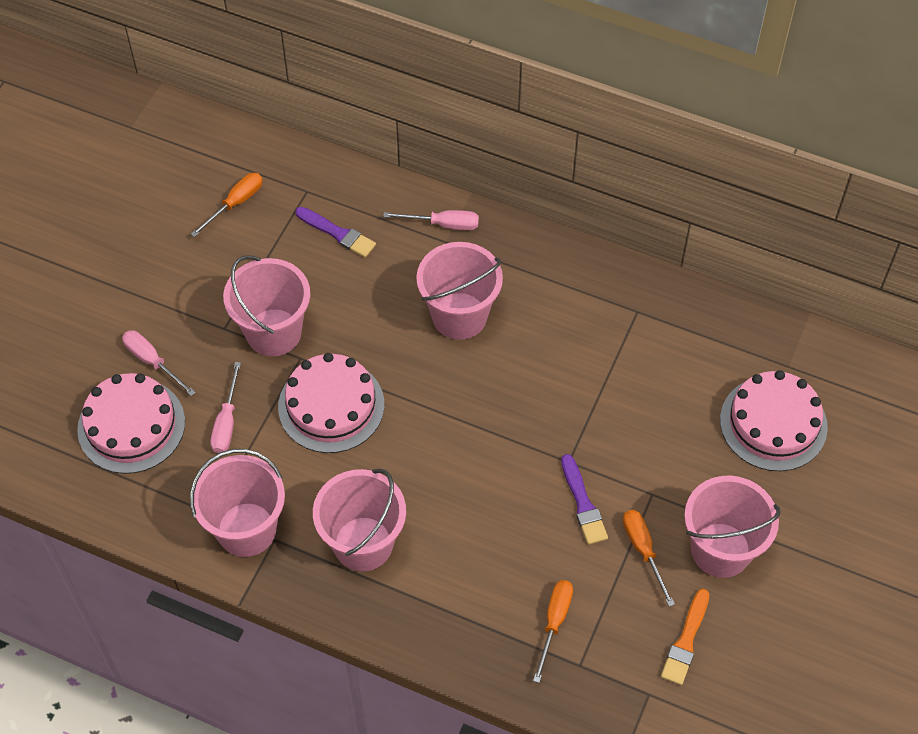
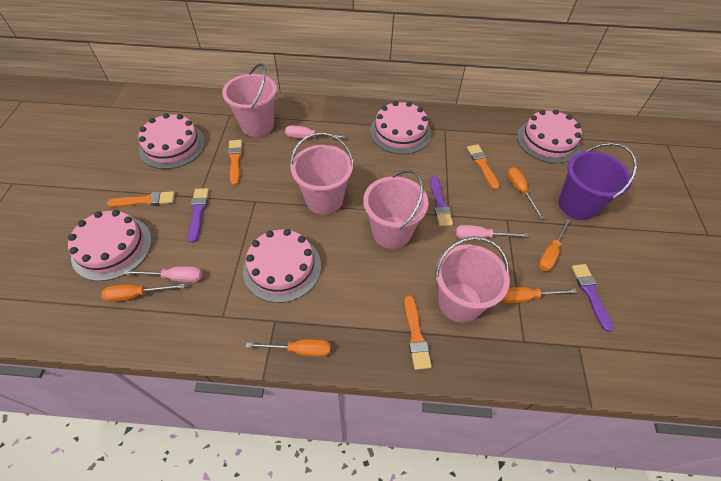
orange brush: 1 -> 4
orange screwdriver: 3 -> 5
pink bucket: 5 -> 4
pink cake: 3 -> 5
purple brush: 2 -> 3
purple bucket: 0 -> 1

